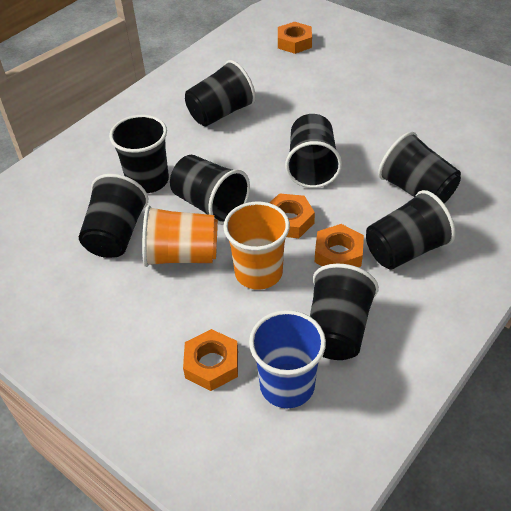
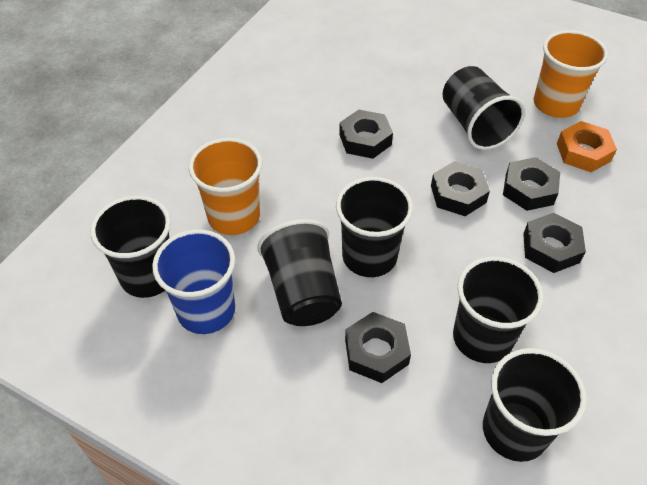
black cup: 8 -> 6
black nut: 0 -> 5
orange nut: 4 -> 1

